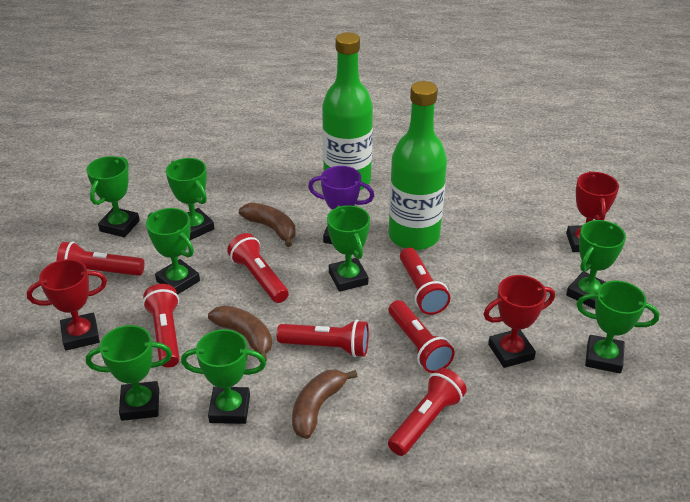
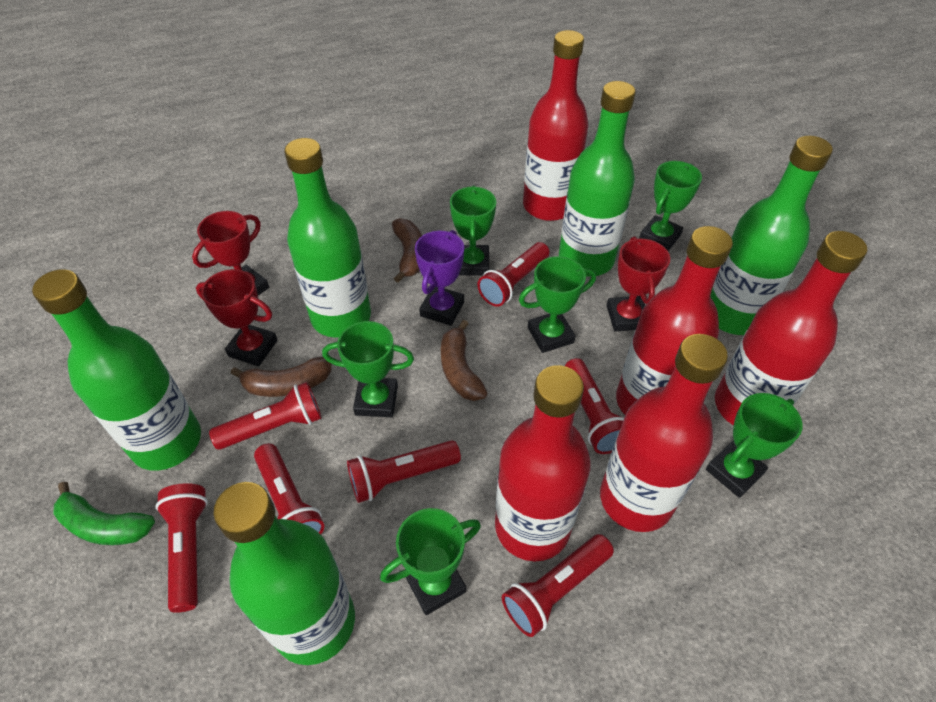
green banana: 0 -> 1
green bottle: 2 -> 5
green trophy: 8 -> 6
red bottle: 0 -> 5

